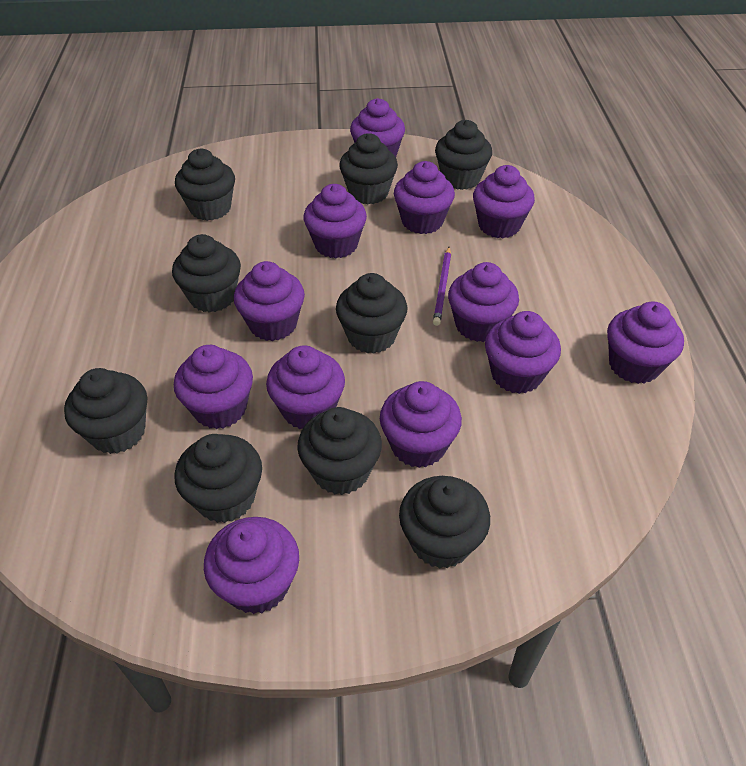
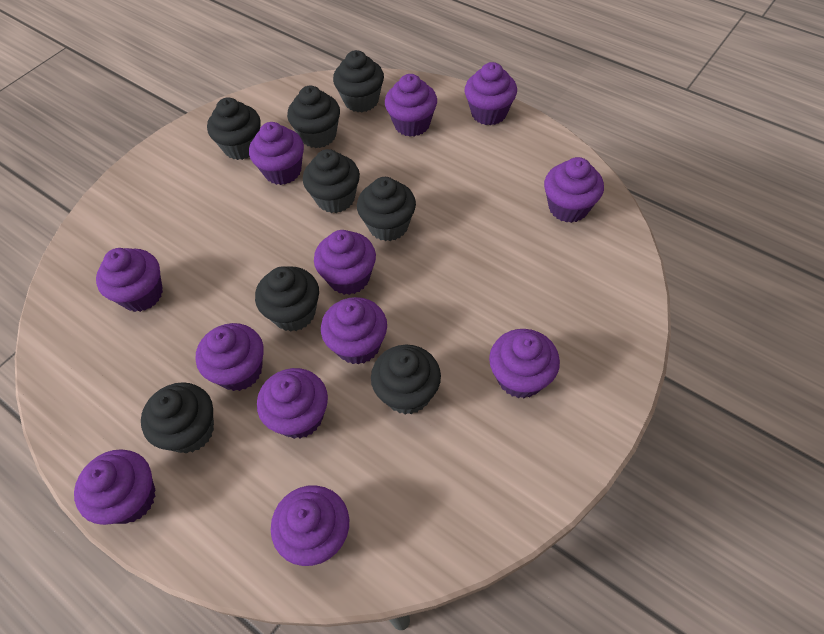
black cupcake: 9 -> 8
purple pencil: 1 -> 0

